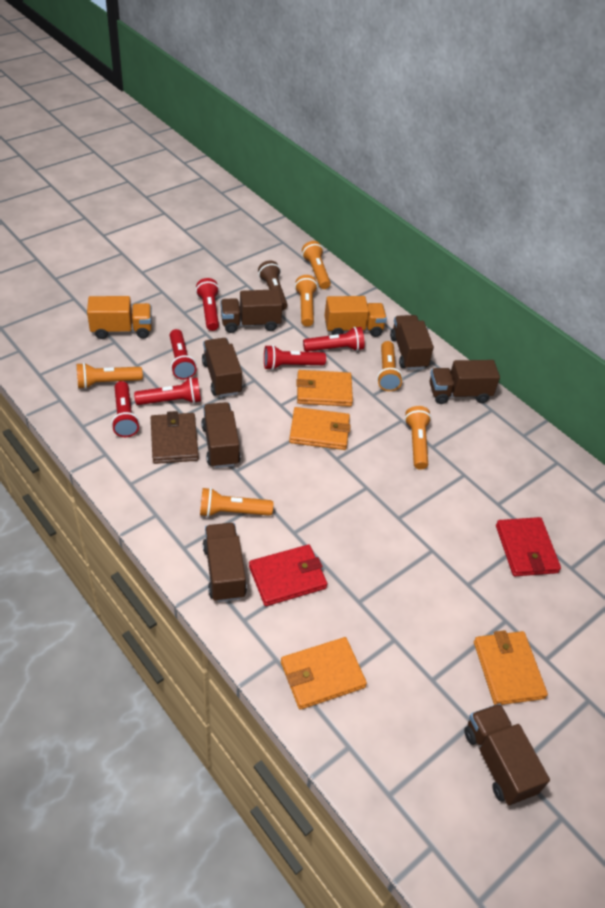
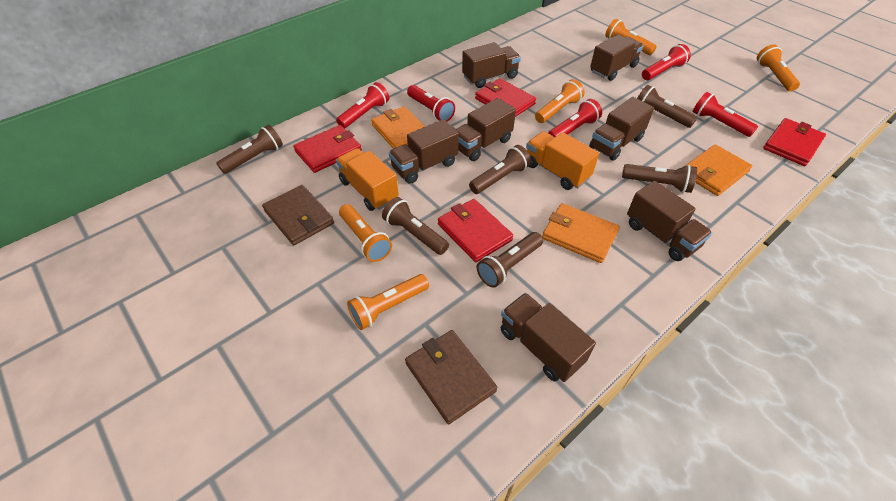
brown flashlight: 1 -> 6
brown wallet: 1 -> 2
orange flashlight: 6 -> 5
orange wallet: 4 -> 3
red flashlight: 6 -> 5
red wallet: 2 -> 4

